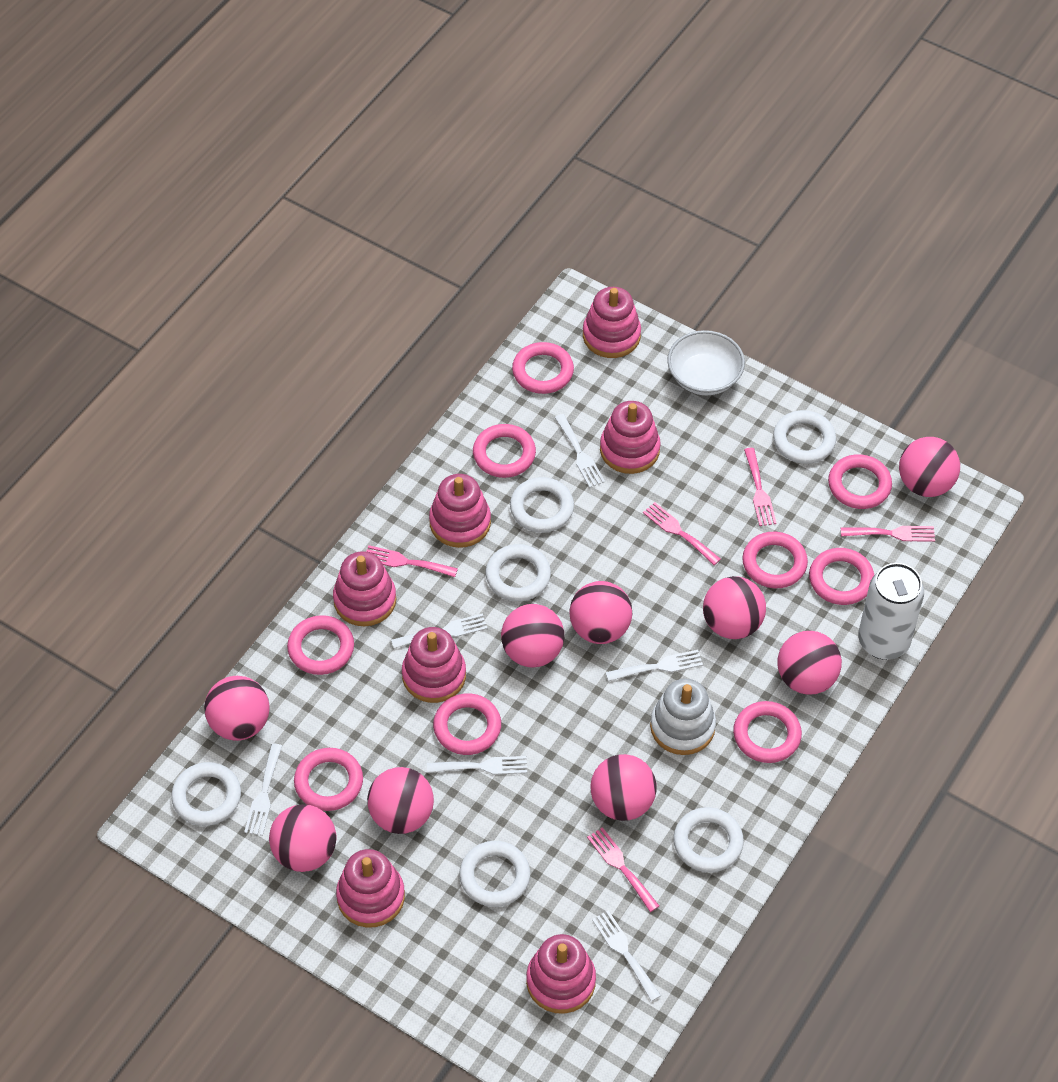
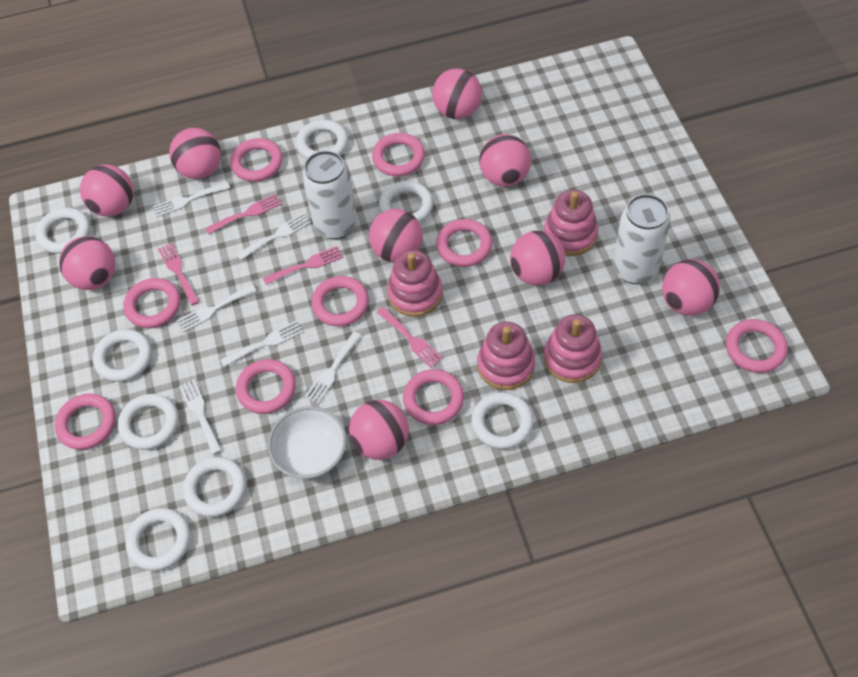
pink fork: 5 -> 4
pink stacking toy: 7 -> 4
white can: 1 -> 2
white ring: 6 -> 8
white stacking toy: 1 -> 0

